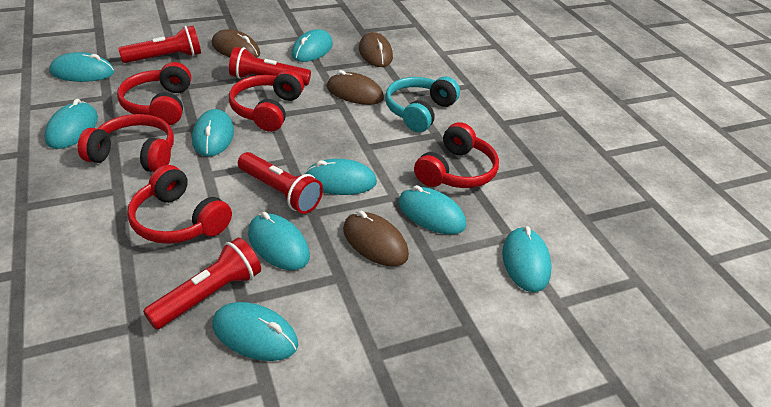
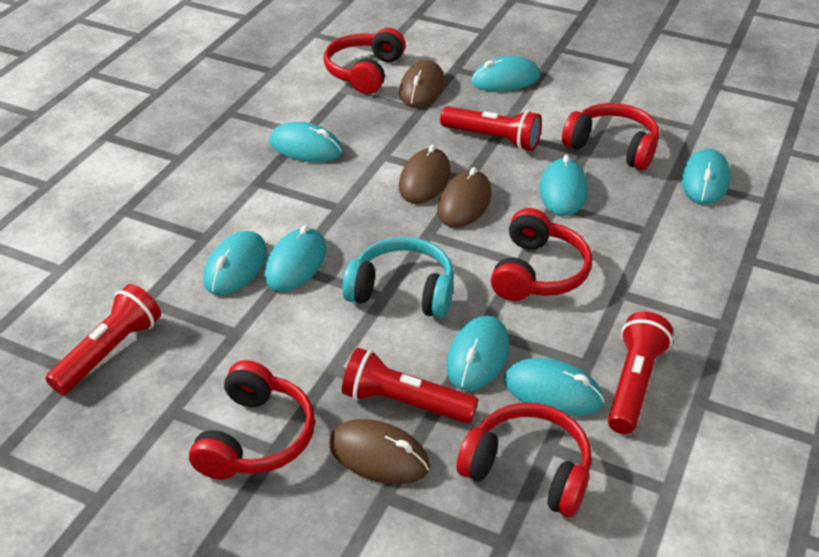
turquoise mouse: 9 -> 8

